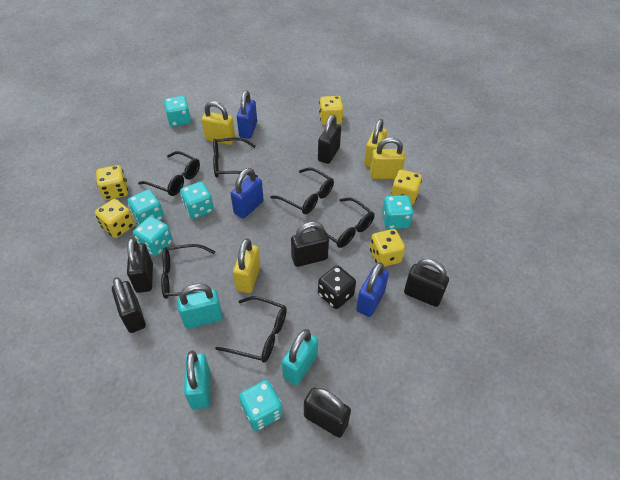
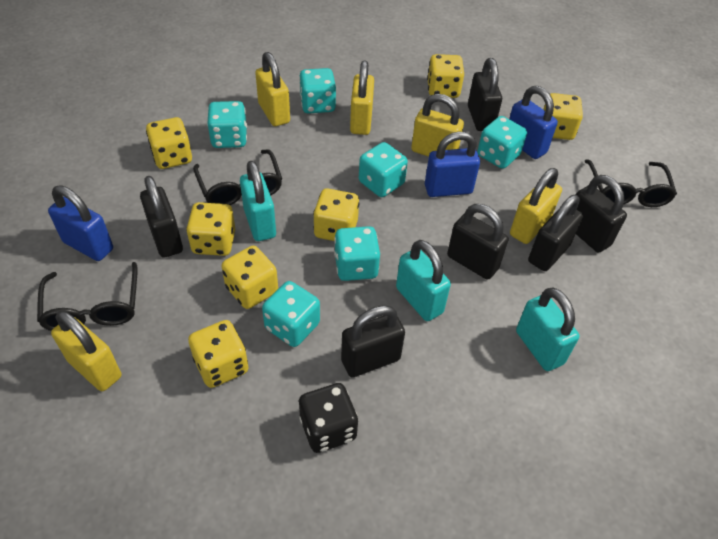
black glasses: 6 -> 3
yellow dice: 5 -> 7
yellow padlock: 4 -> 5

